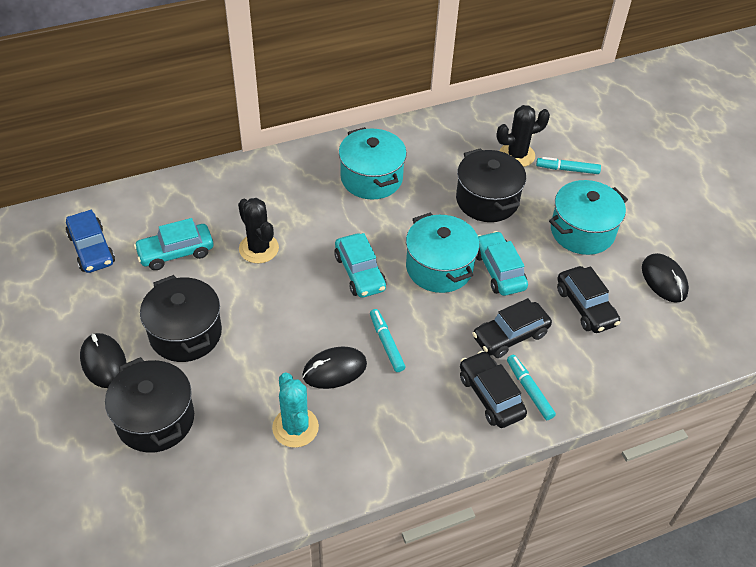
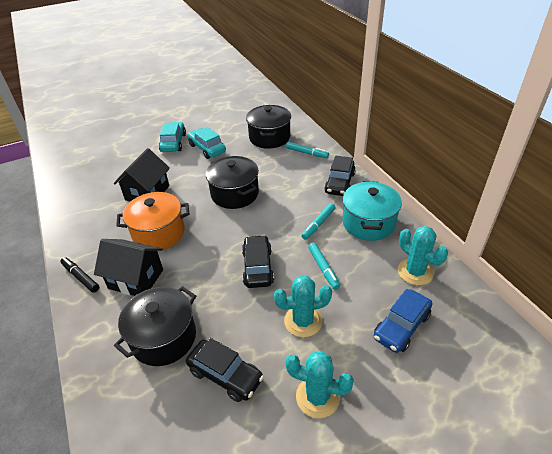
black cactus: 2 -> 0
black house: 0 -> 2
black marker: 0 -> 1
black mouse: 3 -> 0
orange pot: 0 -> 1
turquoise cactus: 1 -> 3
turquoise car: 3 -> 2
turquoise pot: 3 -> 1

